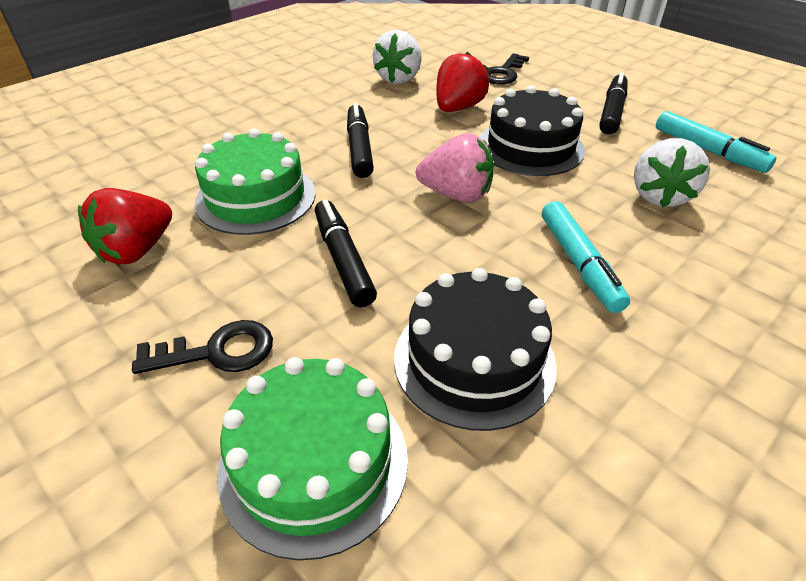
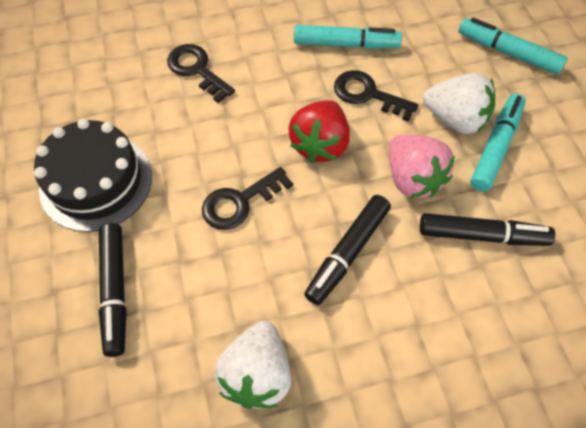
black cake: 2 -> 1
black key: 2 -> 3
green cake: 2 -> 0
red strawberry: 2 -> 1
turquoise marker: 2 -> 3

